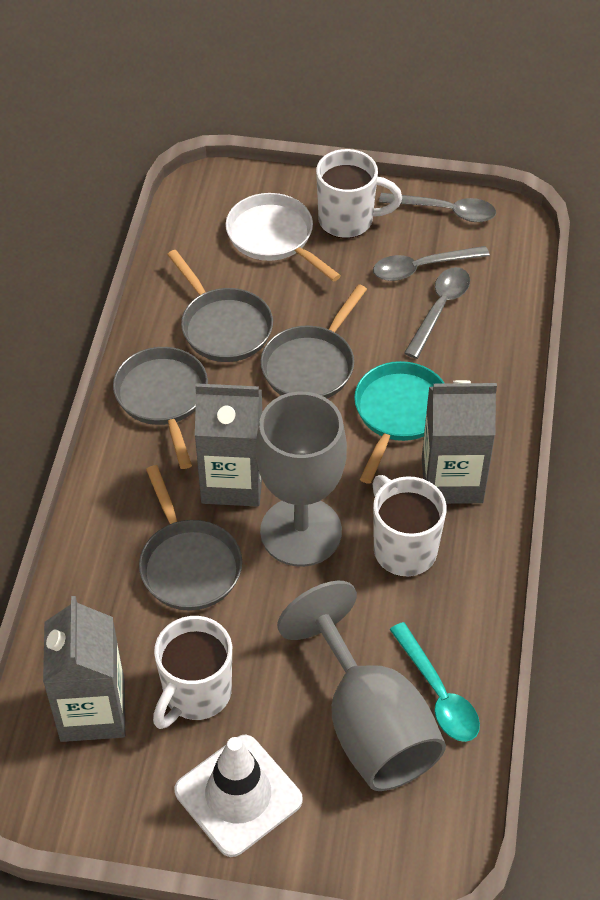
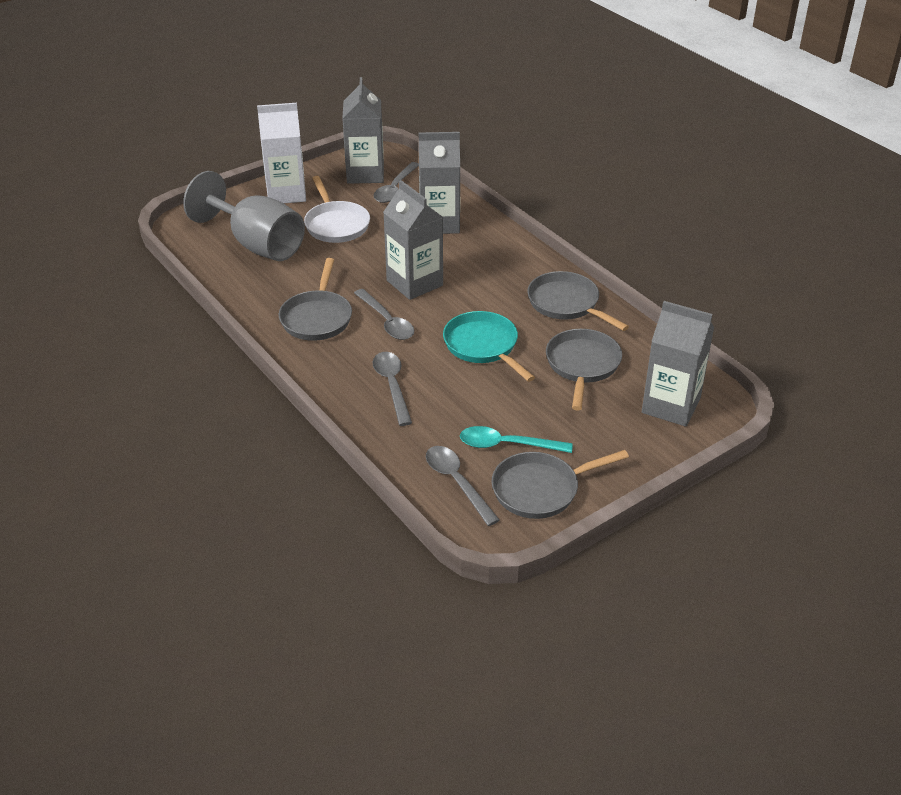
grey carton: 3 -> 4
grey goblet: 2 -> 1
grey spoon: 3 -> 4
white carton: 0 -> 1
white mug: 3 -> 0
white traffic cone: 1 -> 0

